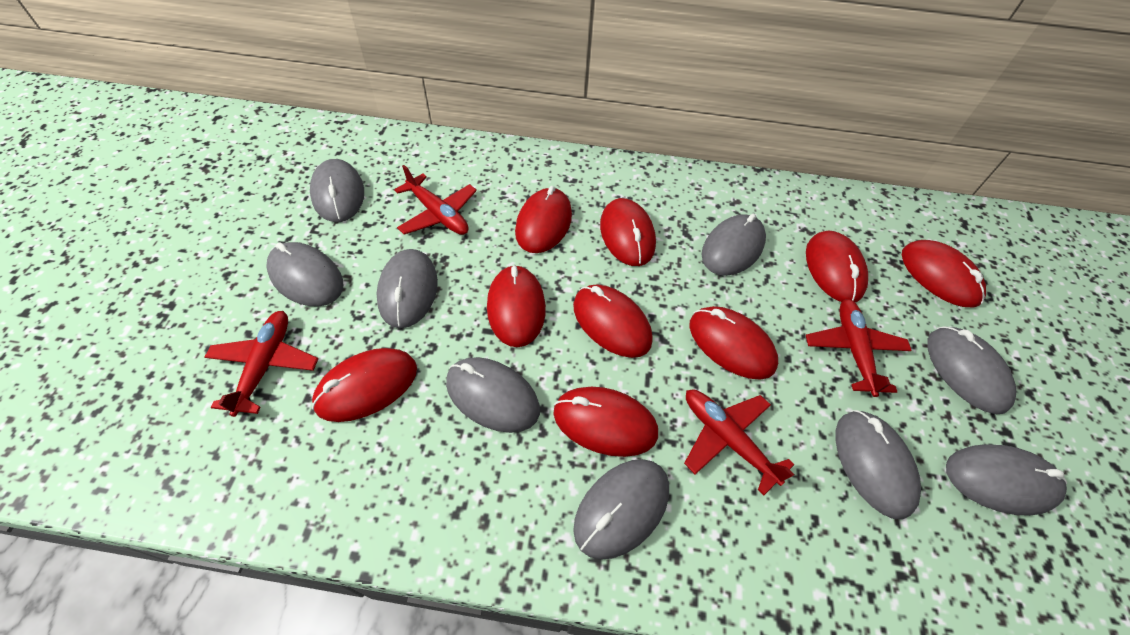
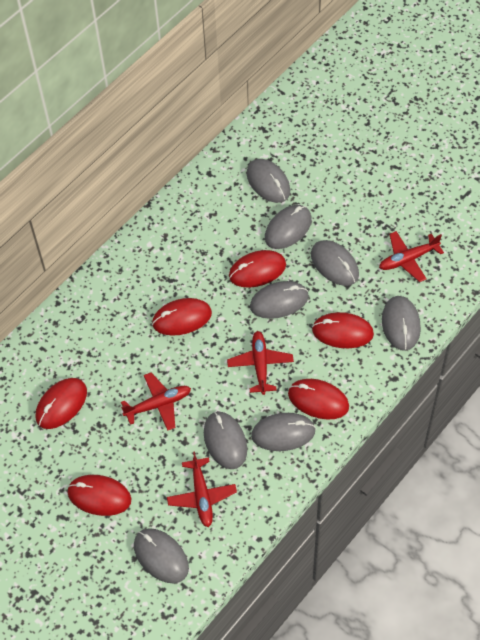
grey mouse: 9 -> 8
red mouse: 9 -> 6

